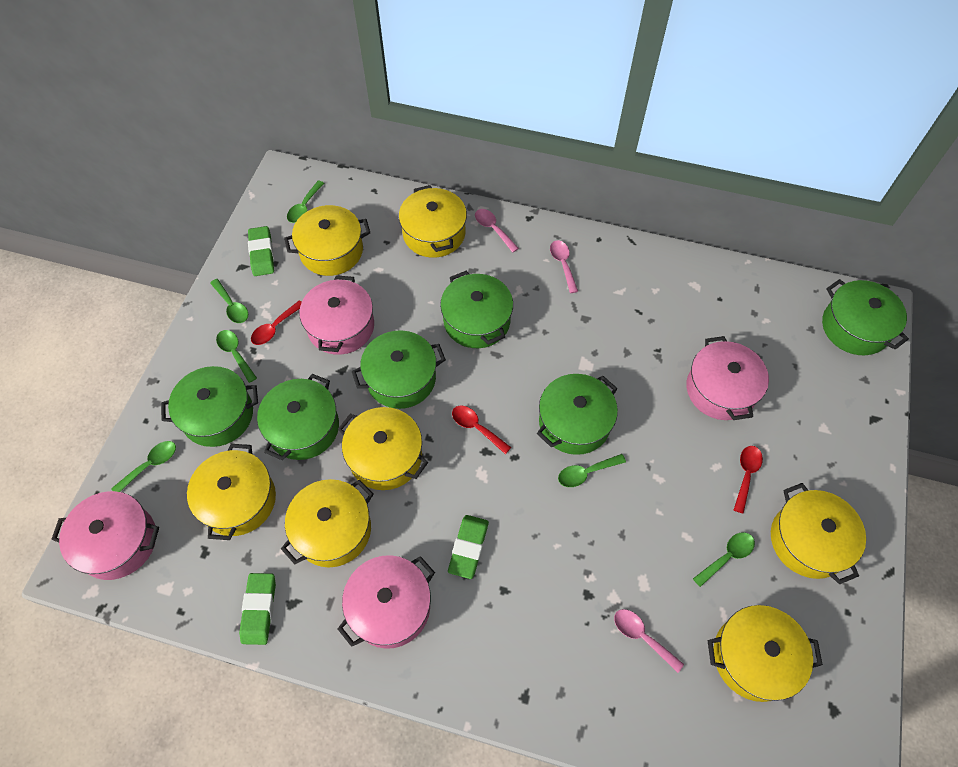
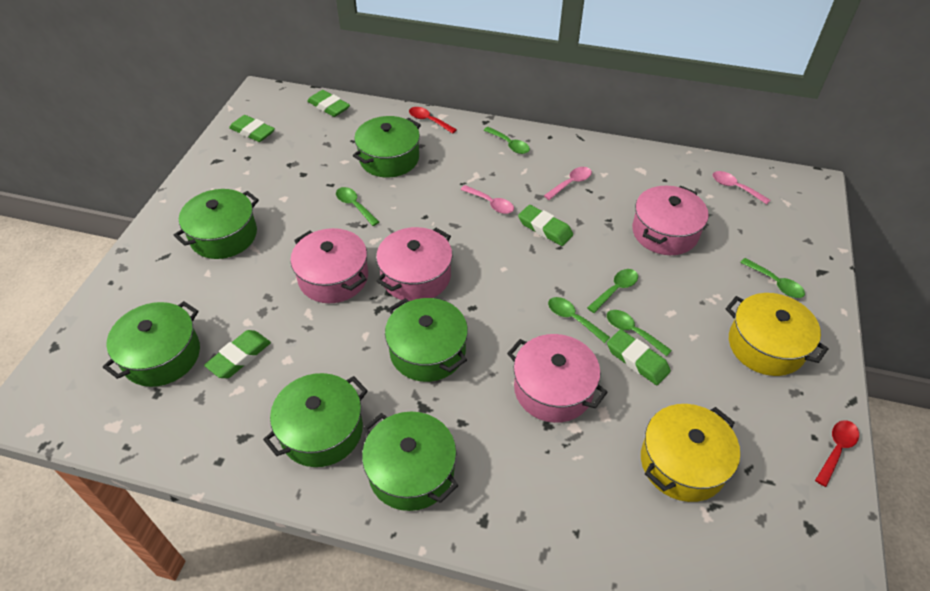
green eraser: 3 -> 5
red spoon: 3 -> 2
yellow pot: 7 -> 2

